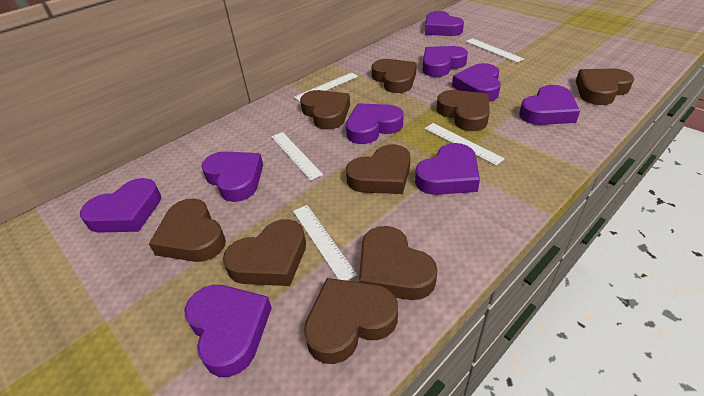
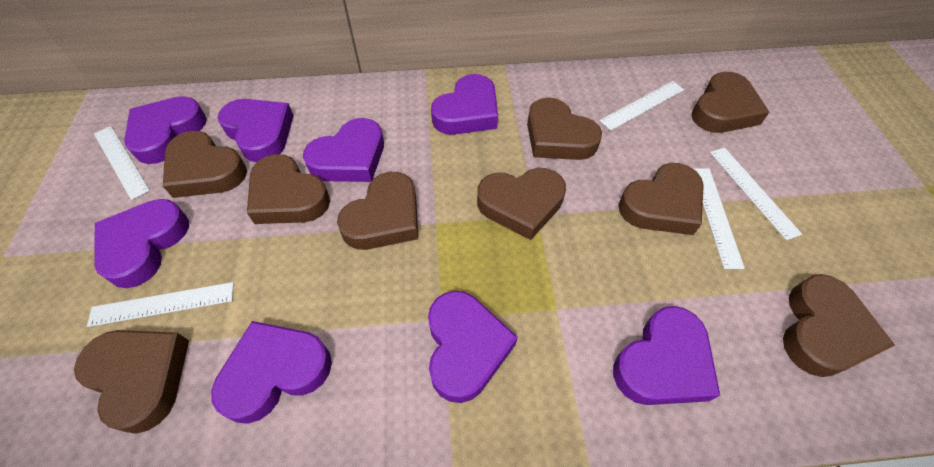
purple heart: 9 -> 8

